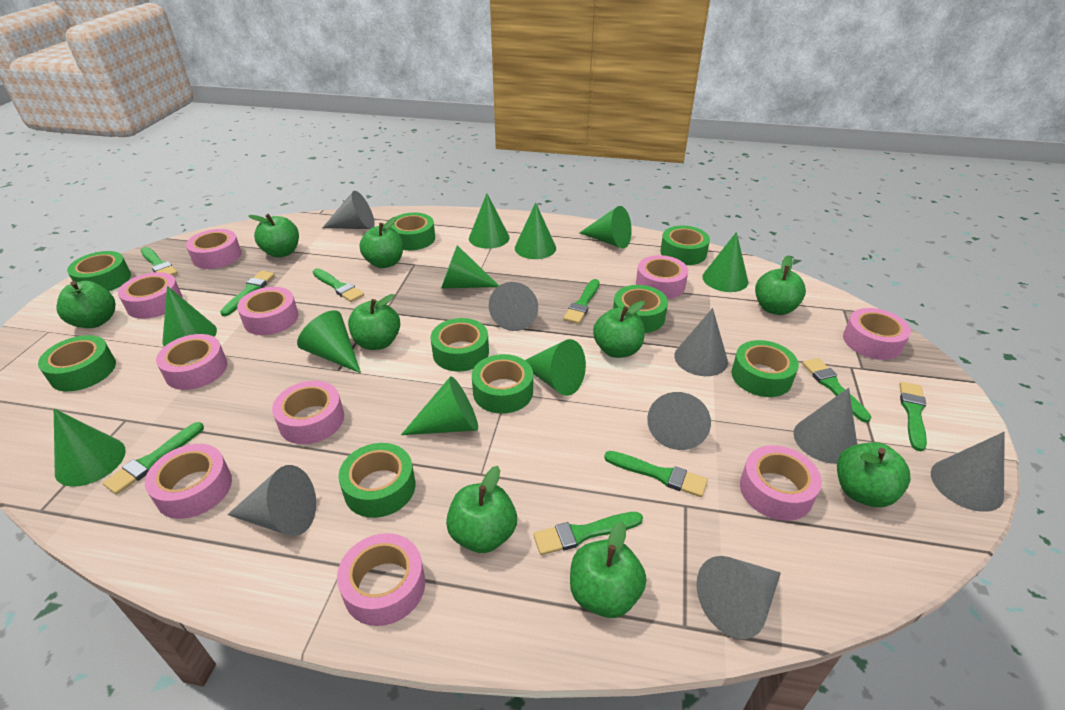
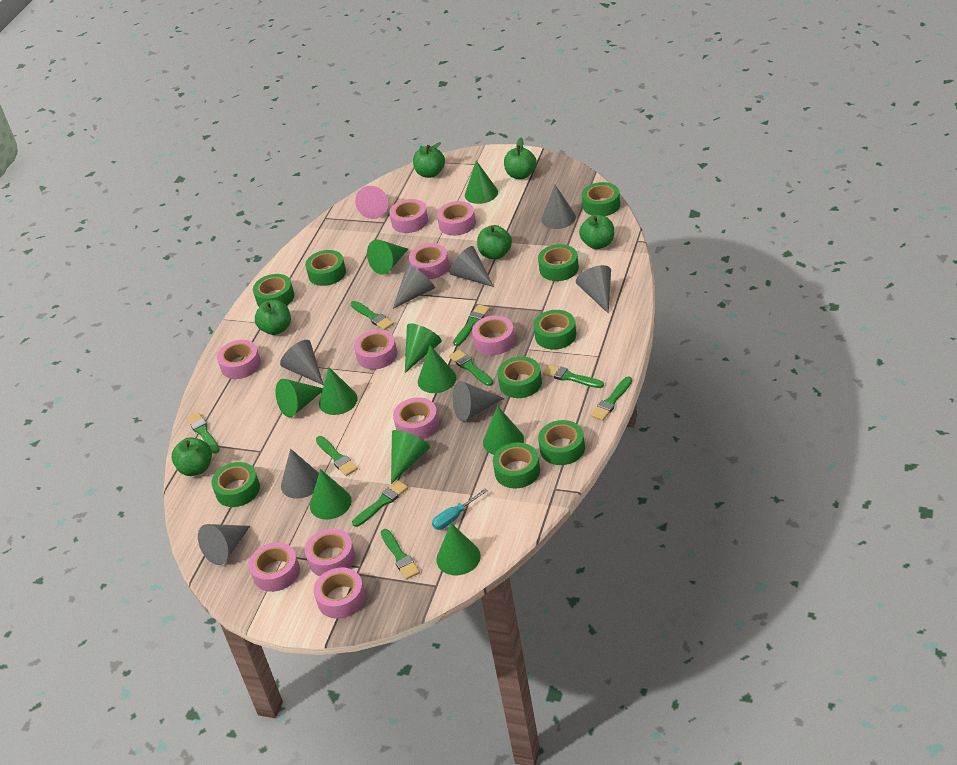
green apple: 9 -> 6
pink cone: 0 -> 1
turquoise screwdriver: 0 -> 1

